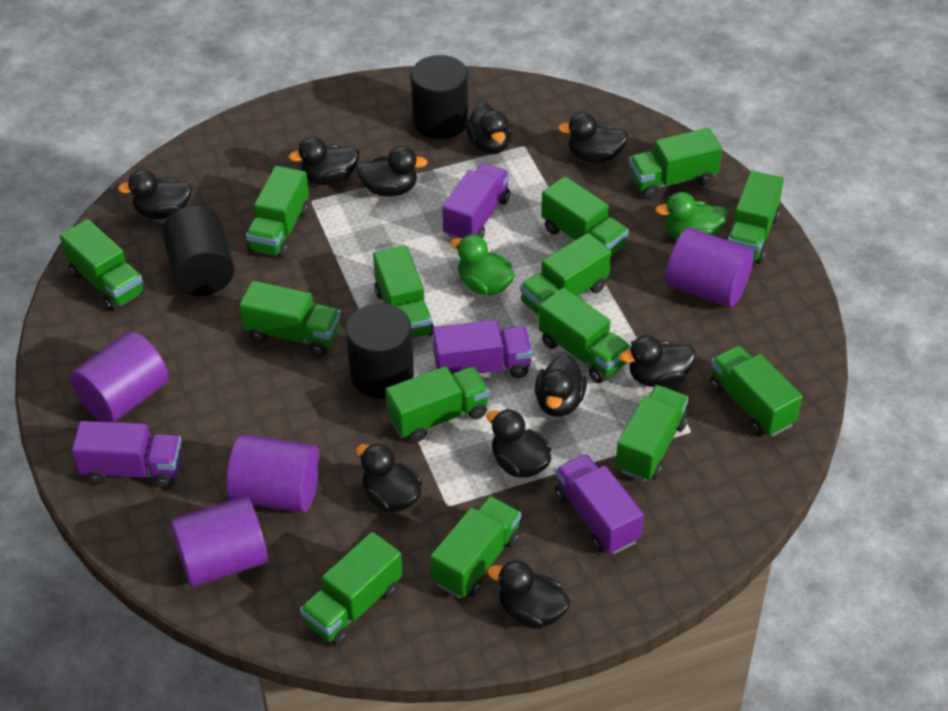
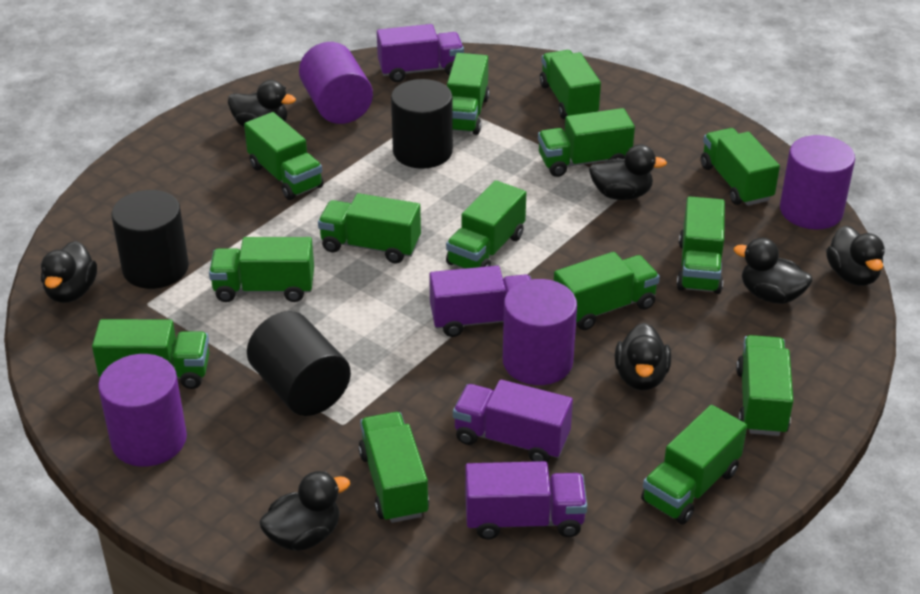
black duck: 10 -> 7
green duck: 2 -> 0

